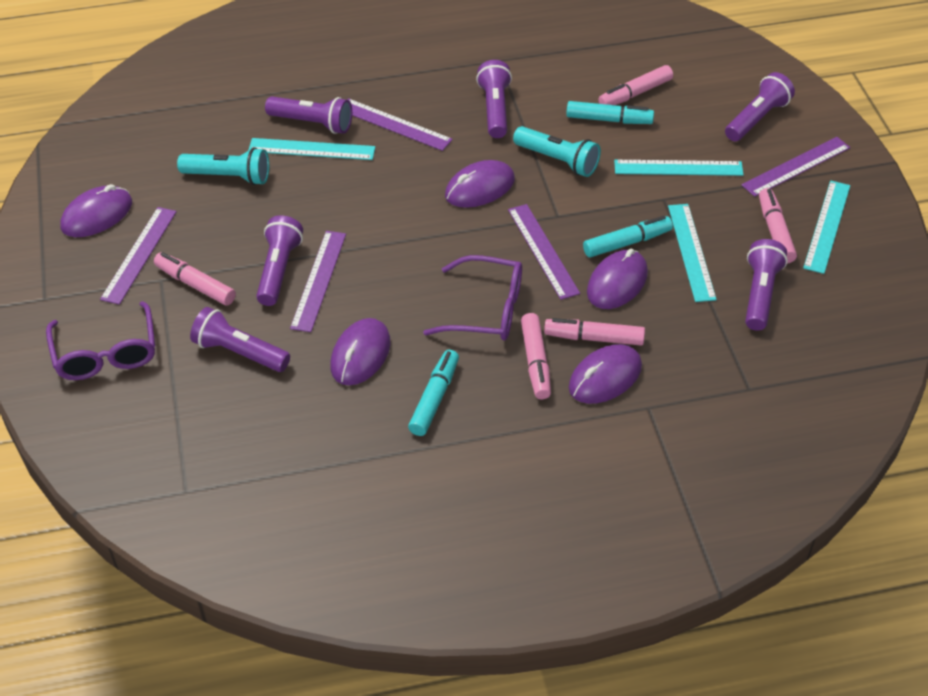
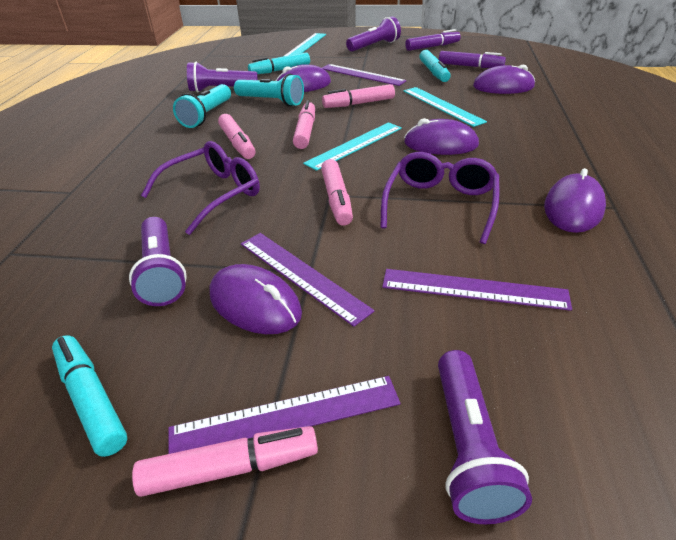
purple flashlight: 6 -> 4
purple marker: 0 -> 2
purple ruler: 5 -> 4
turquoise ruler: 4 -> 3

